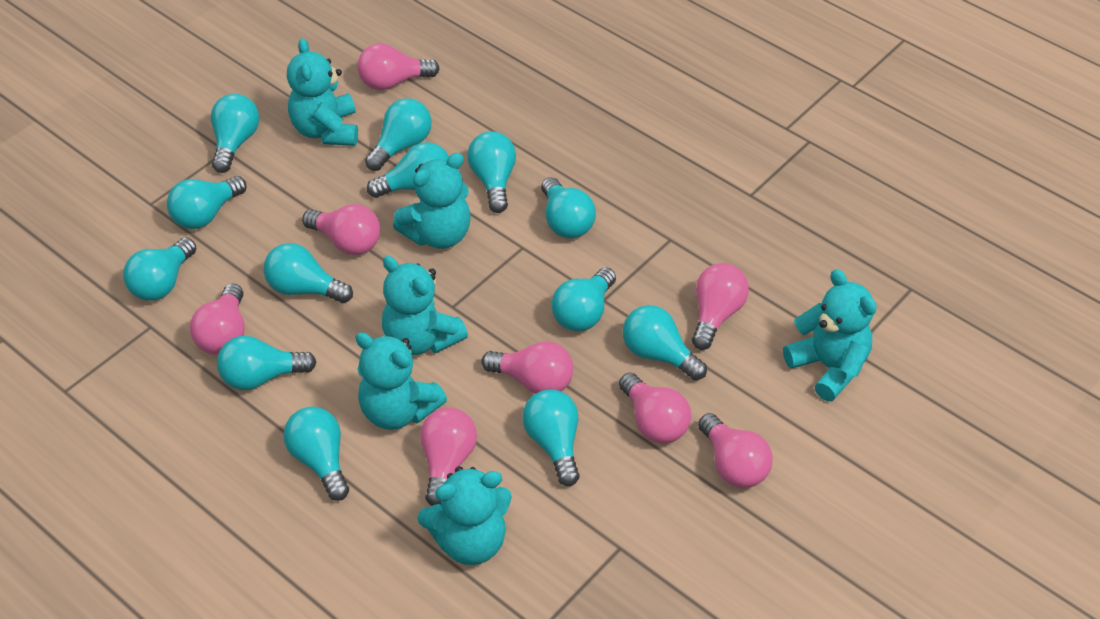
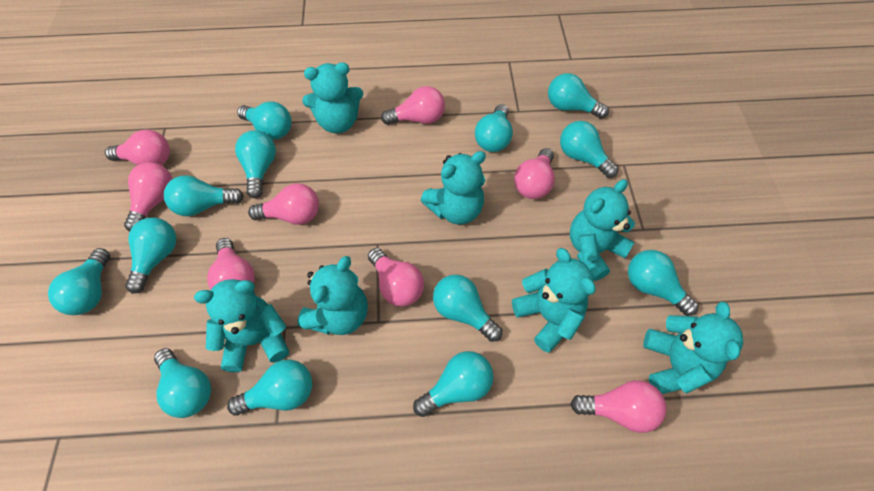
turquoise teddy bear: 6 -> 7

